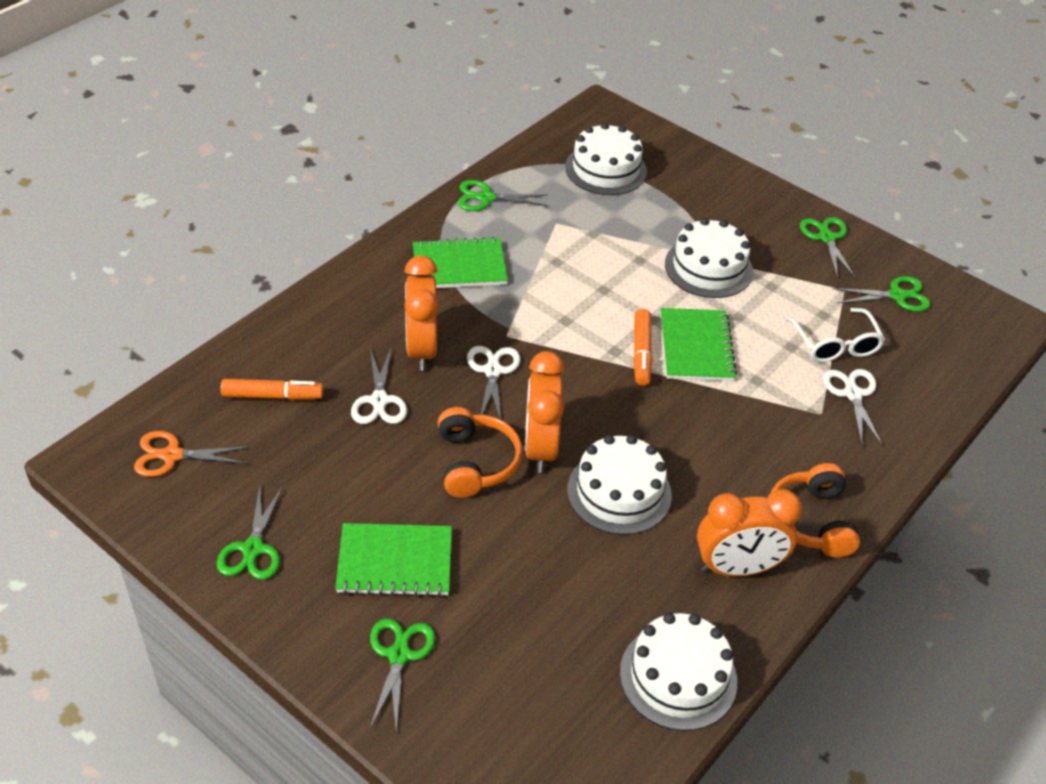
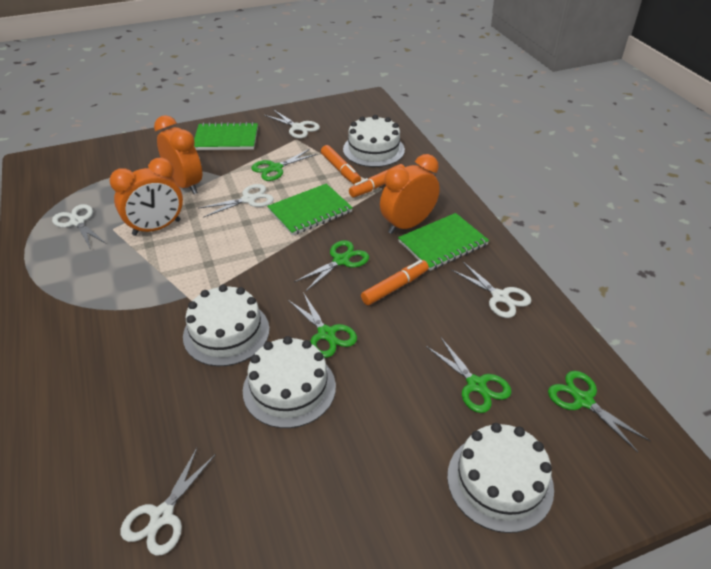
orange headphones: 2 -> 0
orange marker: 2 -> 3
orange scissors: 1 -> 0
white glasses: 1 -> 0
white scissors: 3 -> 5

